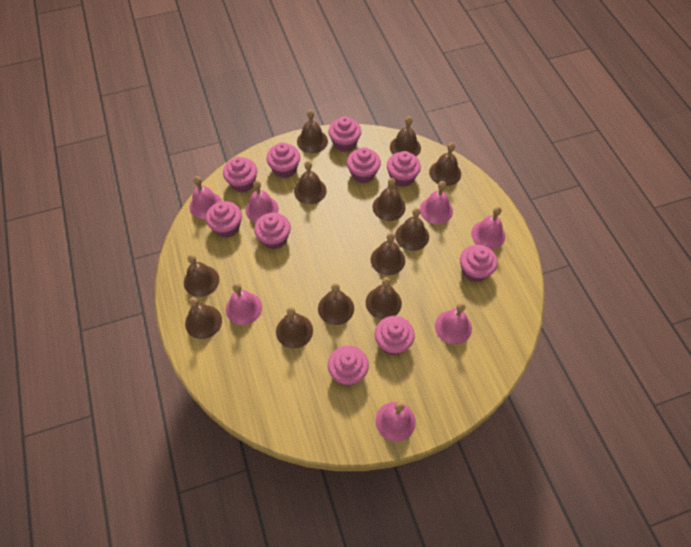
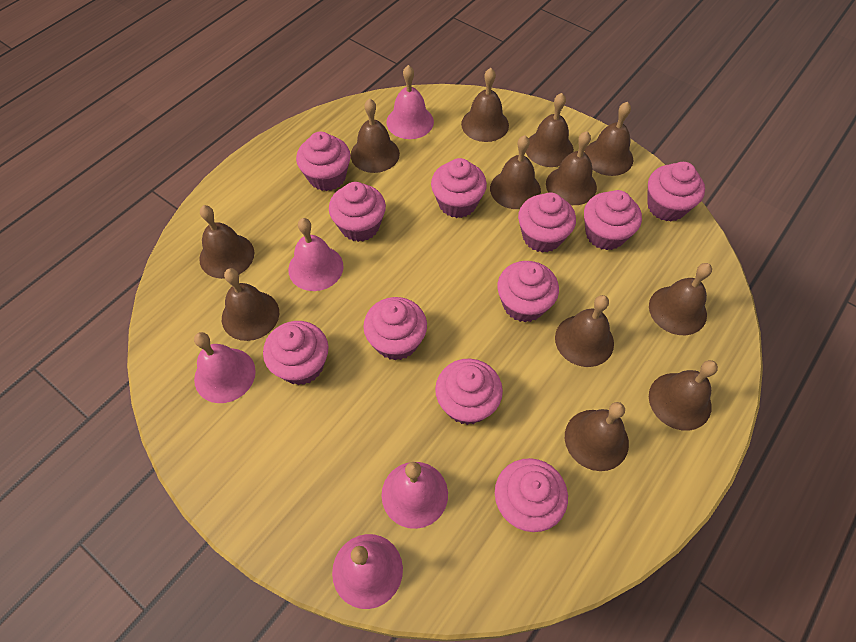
pink bell: 7 -> 5
pink cupcake: 10 -> 11

